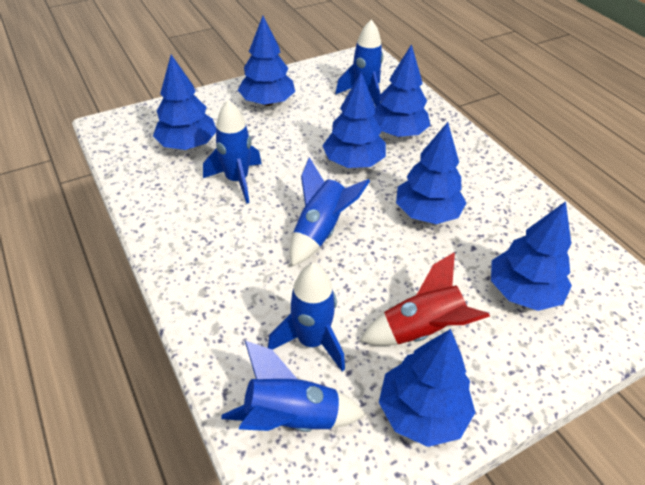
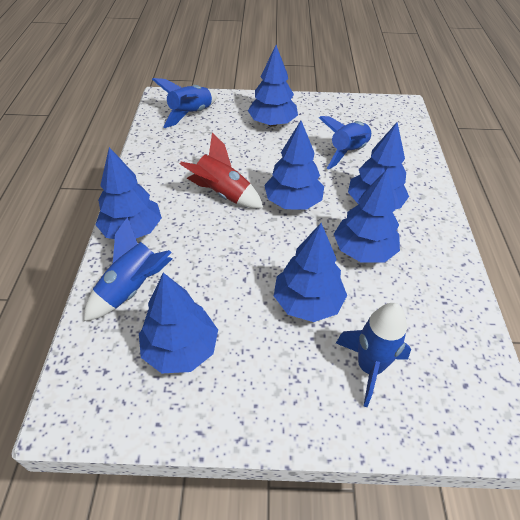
blue rocket: 5 -> 4

